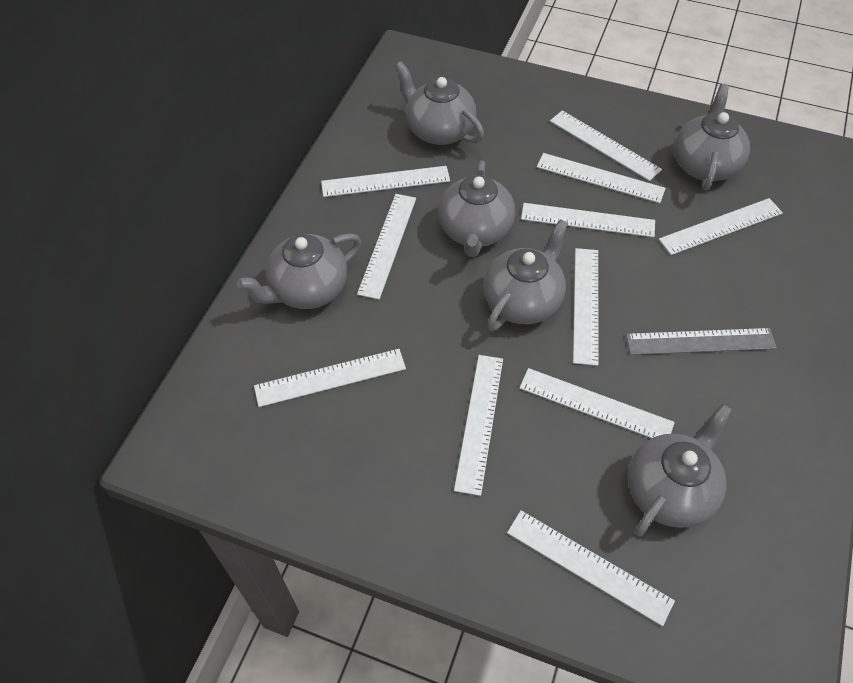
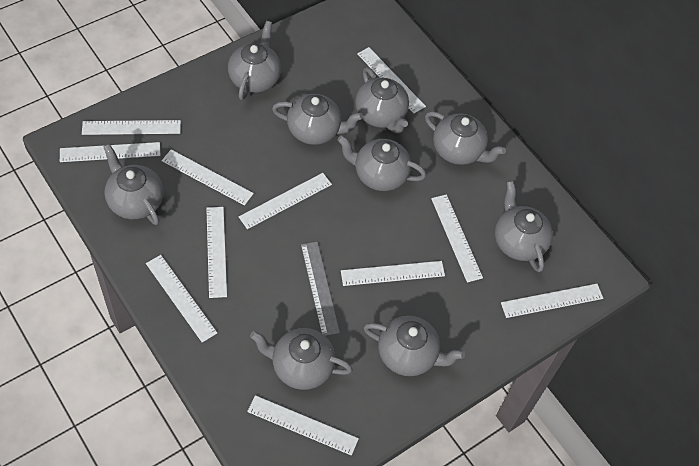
grey teapot: 6 -> 9

